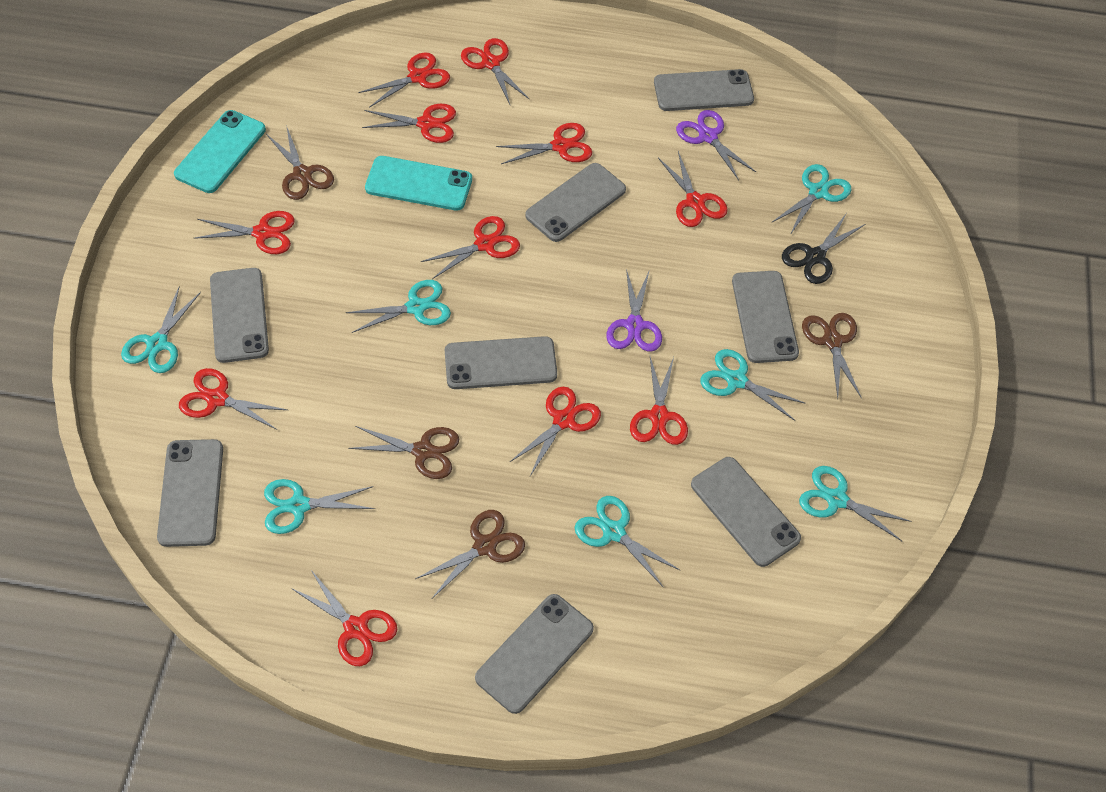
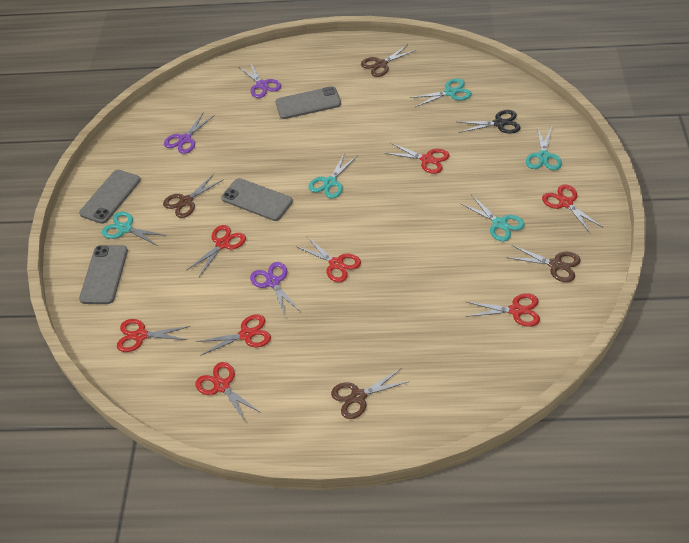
grey phone: 8 -> 4
purple scissors: 2 -> 3
red scissors: 11 -> 8
turquoise phone: 2 -> 0
turquoise scissors: 7 -> 5

